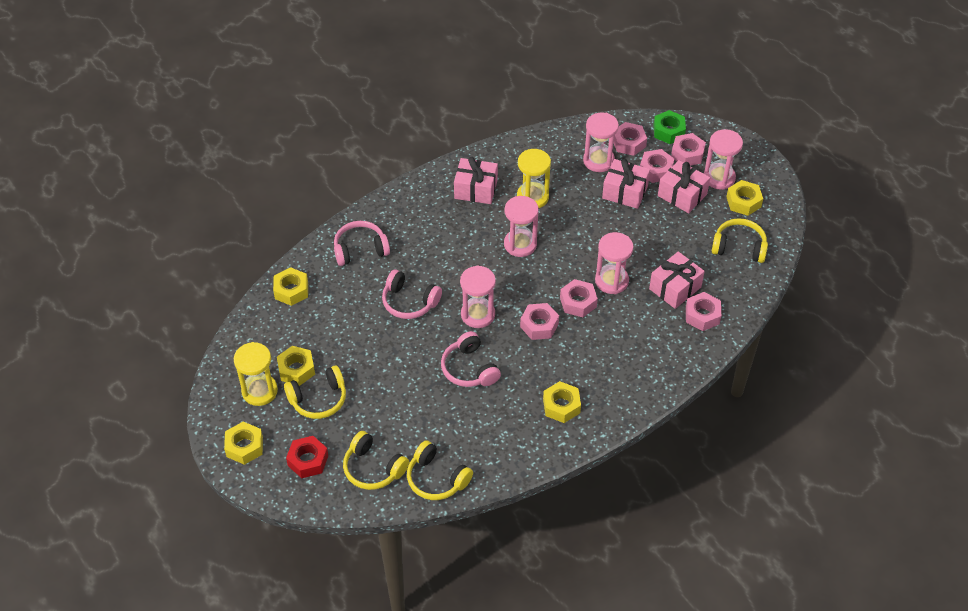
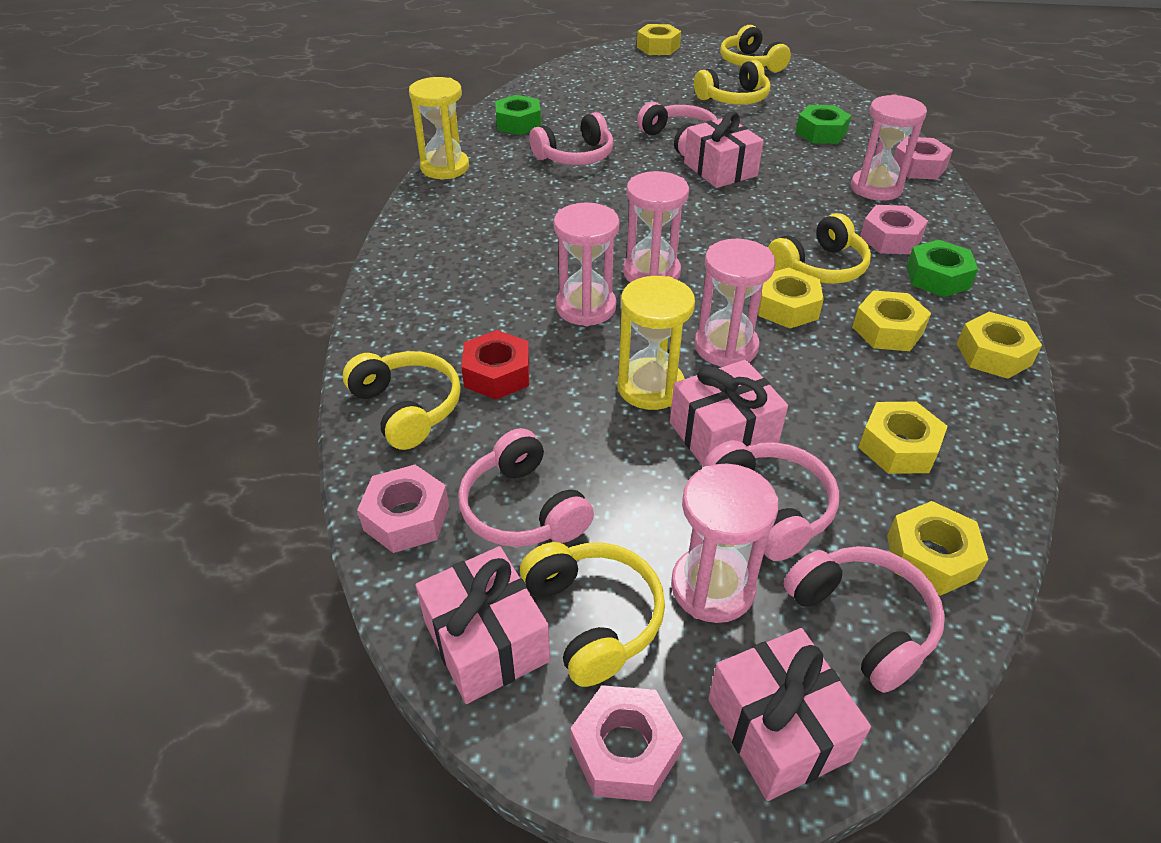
green nut: 1 -> 3
pink headphones: 3 -> 5
pink nut: 6 -> 4
yellow headphones: 4 -> 5
yellow nut: 5 -> 6

